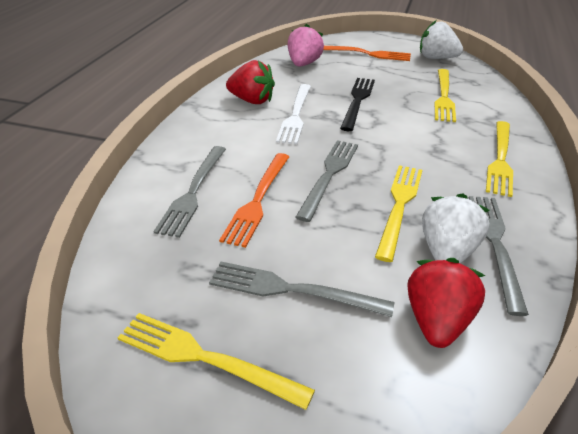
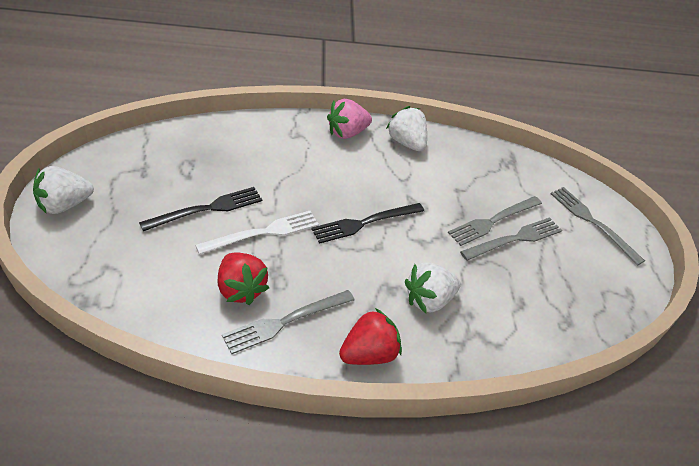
black fork: 1 -> 2
orange fork: 2 -> 0
white strawberry: 2 -> 3
yellow fork: 4 -> 0

